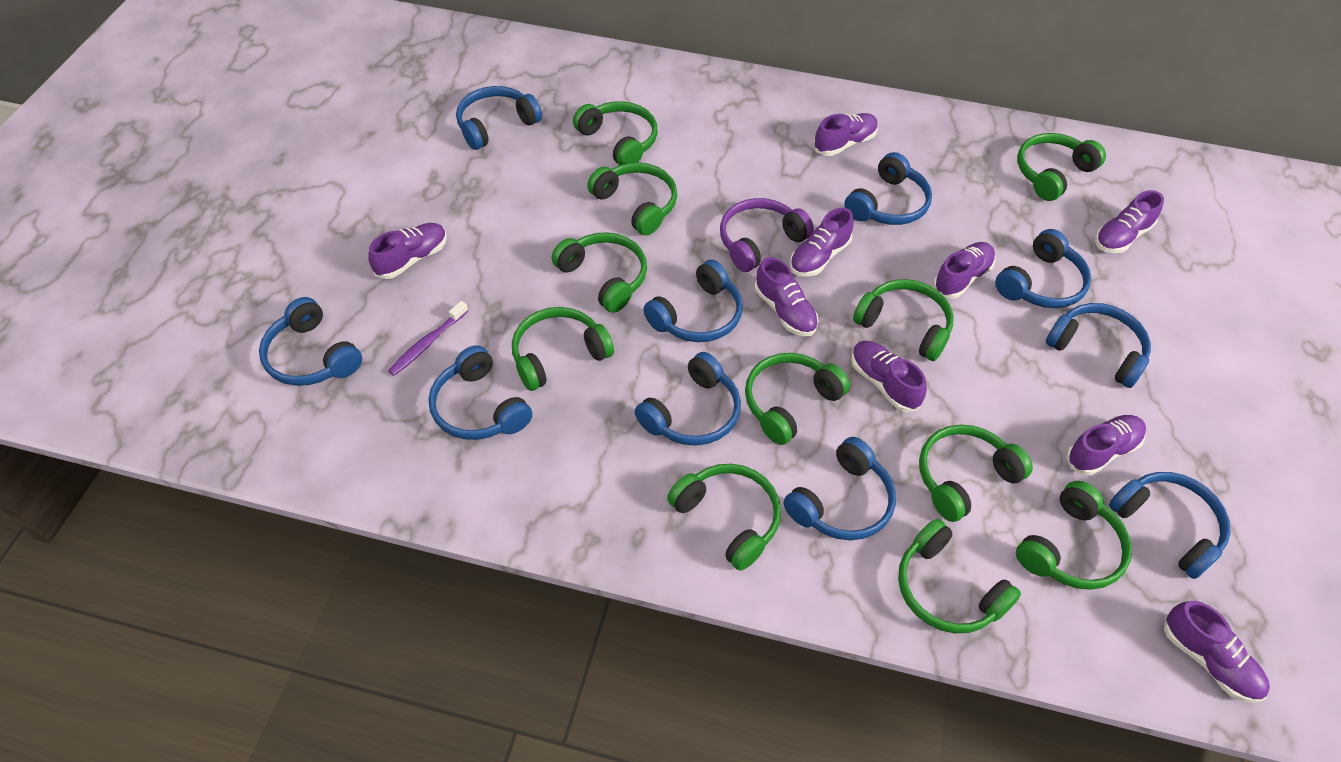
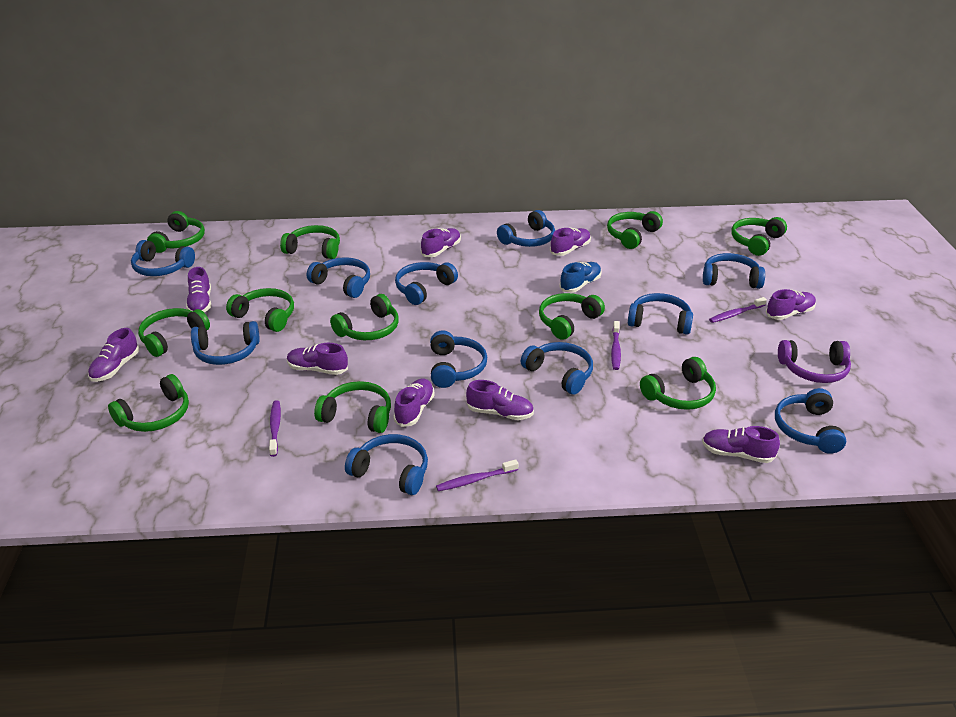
blue headphones: 10 -> 11
blue shoe: 0 -> 1
purple toothbrush: 1 -> 4

